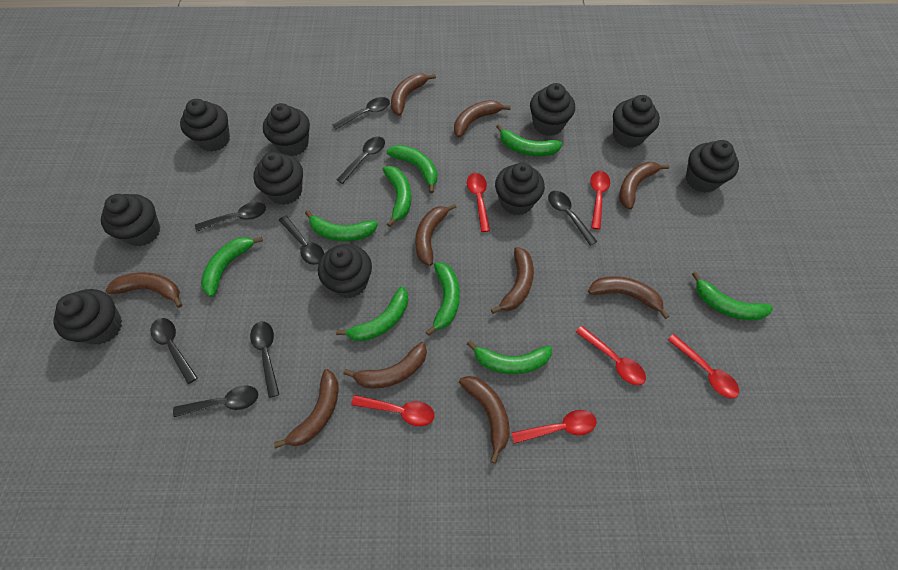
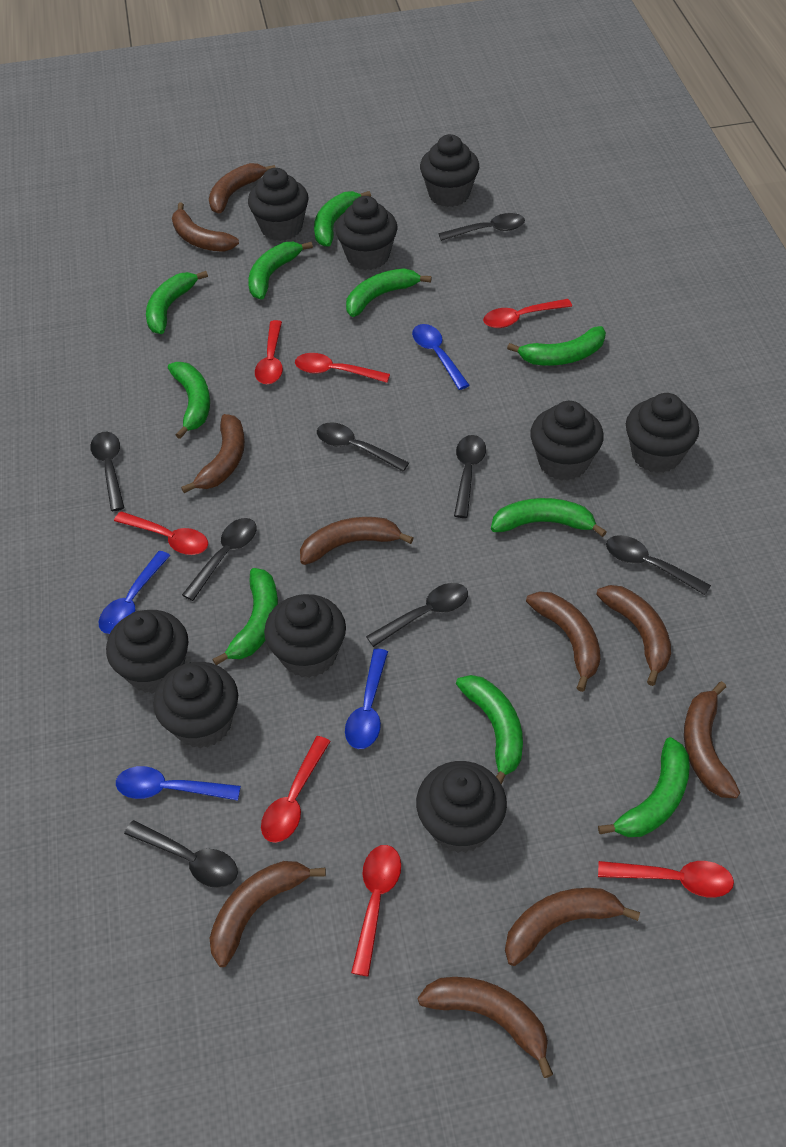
black cupcake: 10 -> 9
blue spoon: 0 -> 4
green banana: 9 -> 10
red spoon: 6 -> 7

